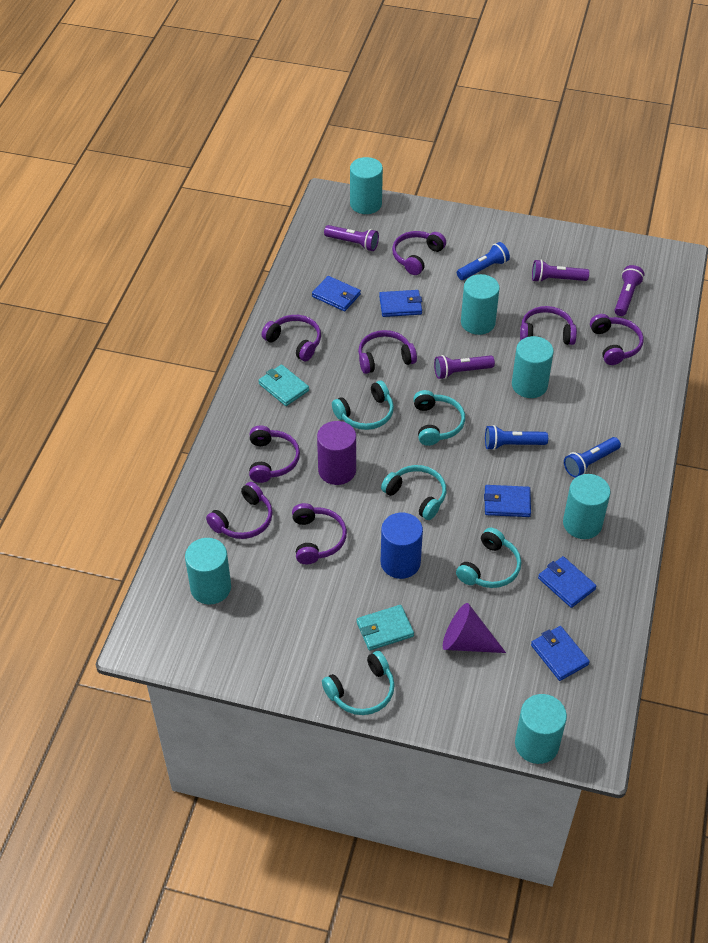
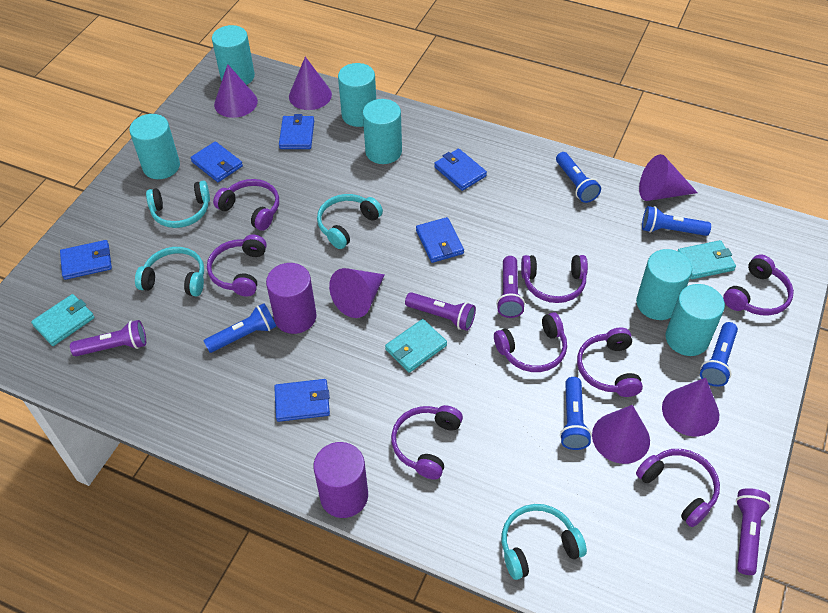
blue cylinder: 1 -> 0
blue flashlight: 3 -> 5
blue wallet: 5 -> 6
purple cone: 1 -> 6
purple cylinder: 1 -> 2
turquoise headphones: 5 -> 4
turquoise wallet: 2 -> 3

